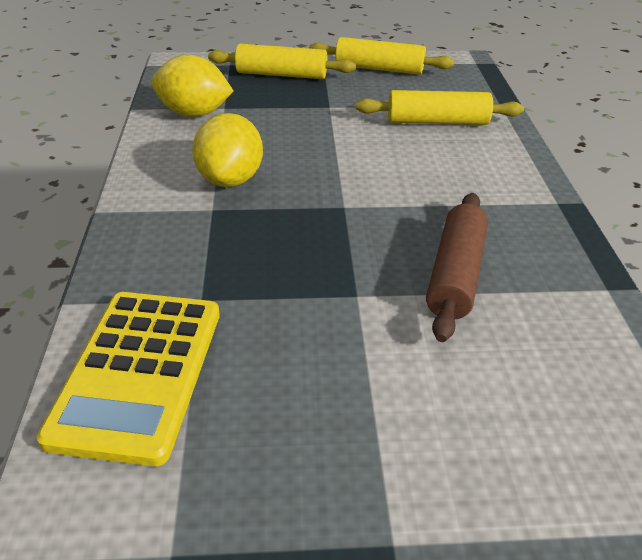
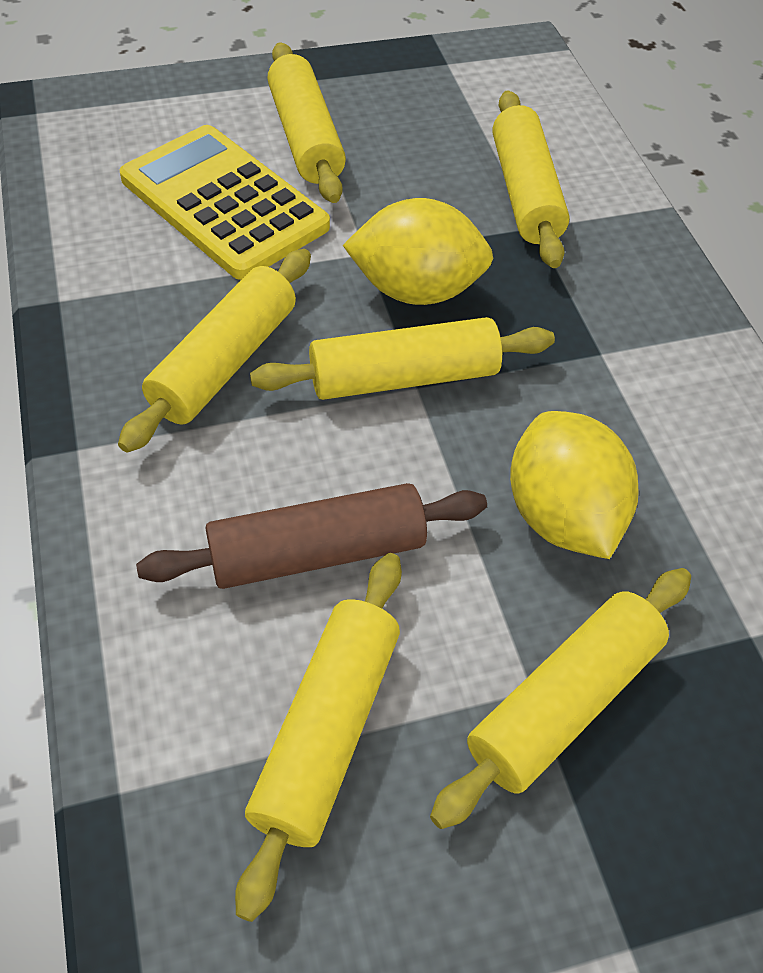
yellow rolling pin: 3 -> 6

